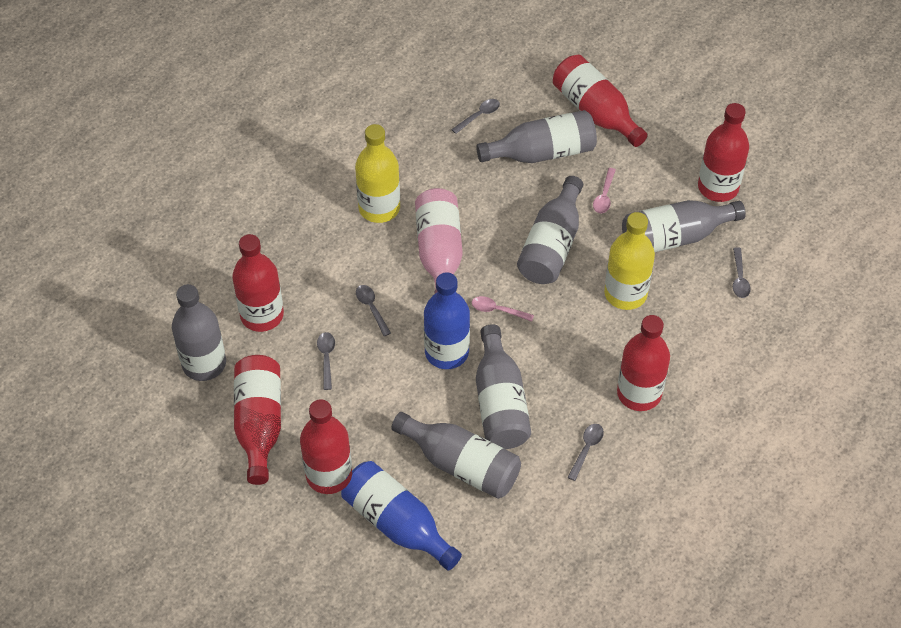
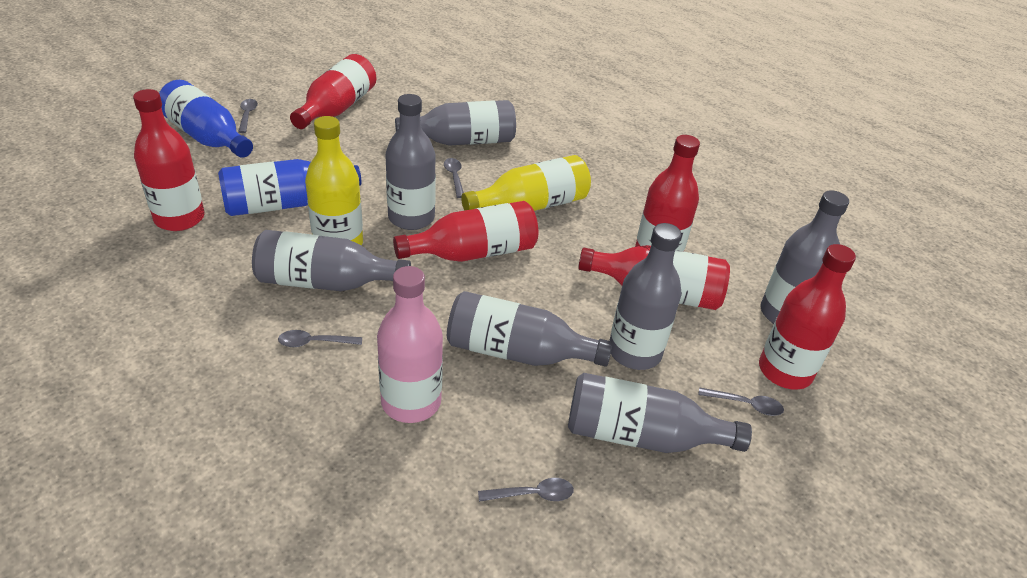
grey bottle: 6 -> 7
pink spoon: 2 -> 0

